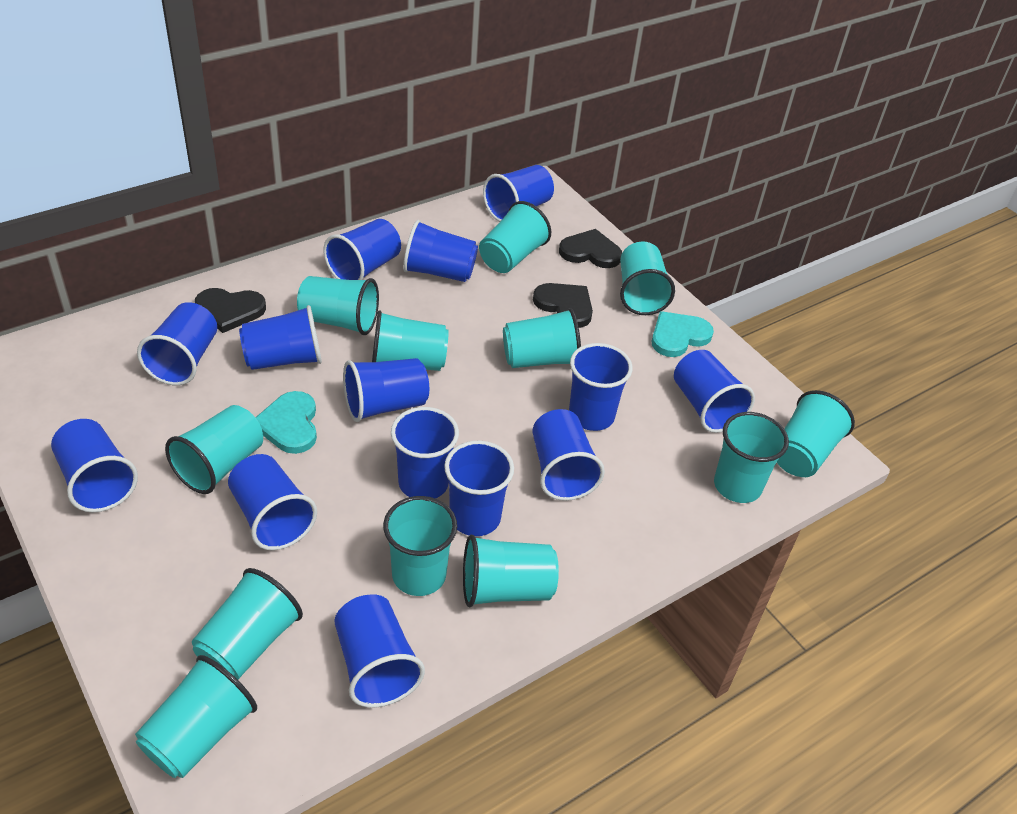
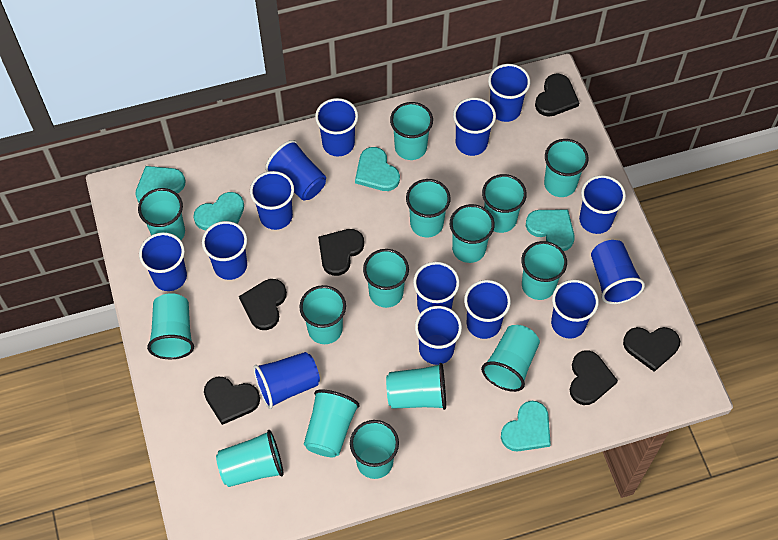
black heart: 3 -> 6
turquoise cup: 12 -> 15
turquoise heart: 2 -> 5

